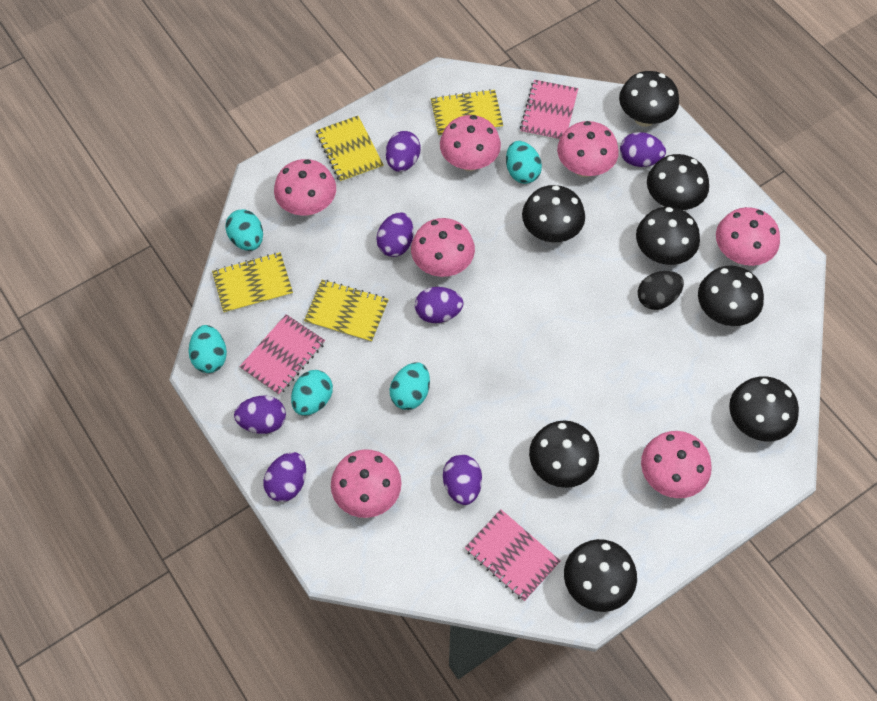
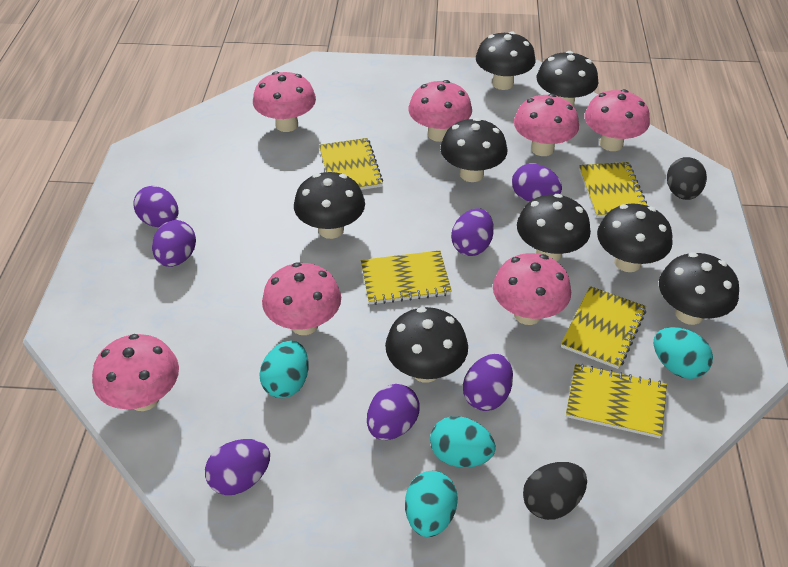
black egg: 1 -> 2
pink notebook: 3 -> 0
turquoise egg: 5 -> 4
yellow notebook: 4 -> 5

